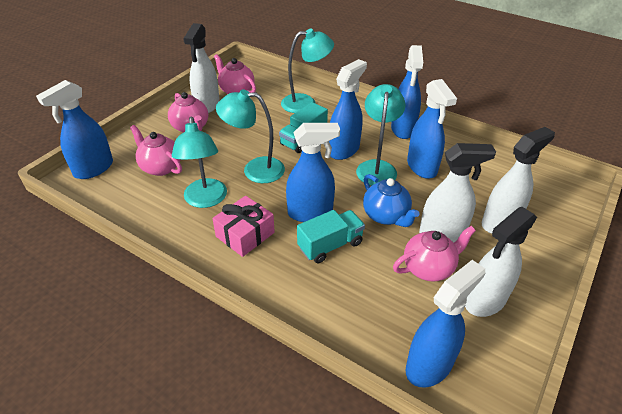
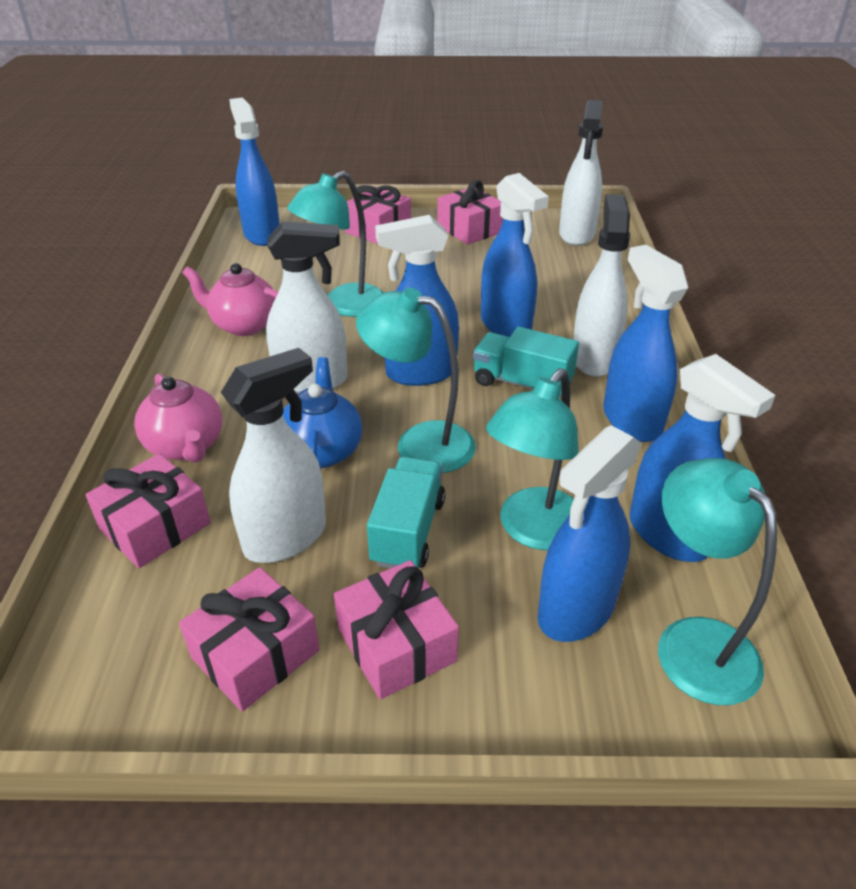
pink gift: 1 -> 5
pink teapot: 4 -> 2

